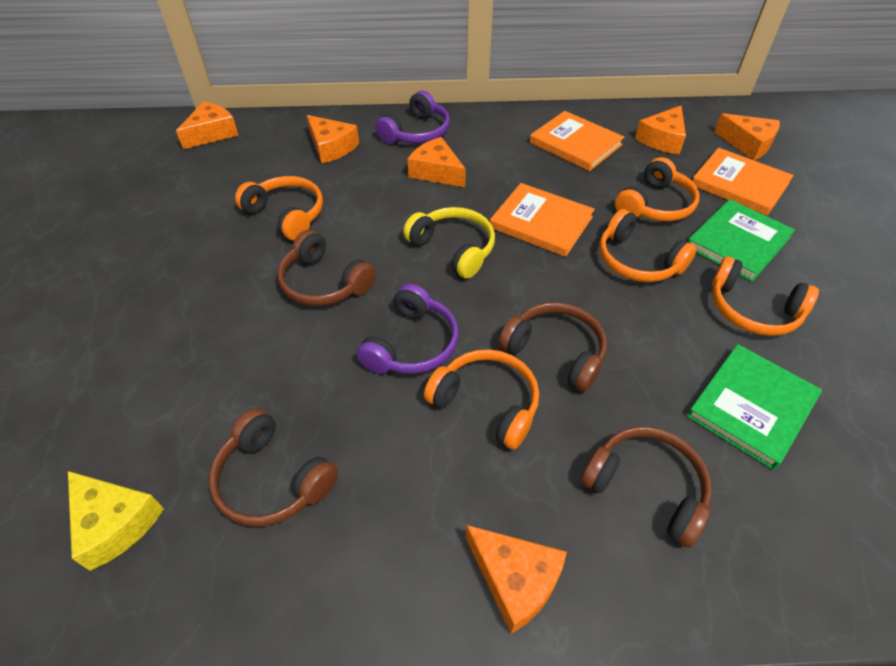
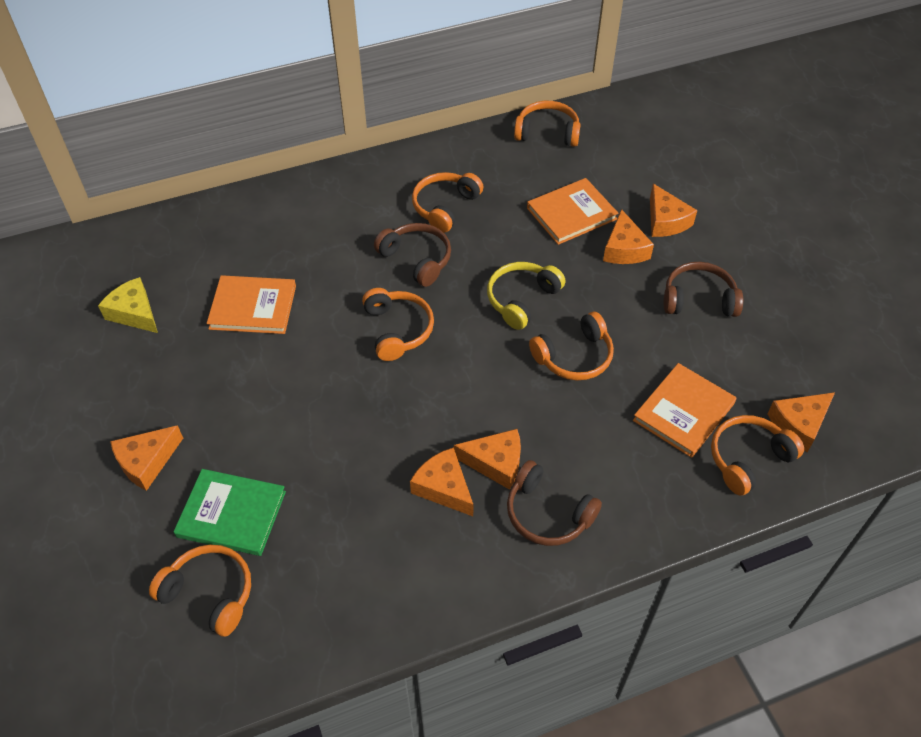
brown headphones: 4 -> 3
green book: 2 -> 1
orange headphones: 5 -> 6
purple headphones: 2 -> 0

